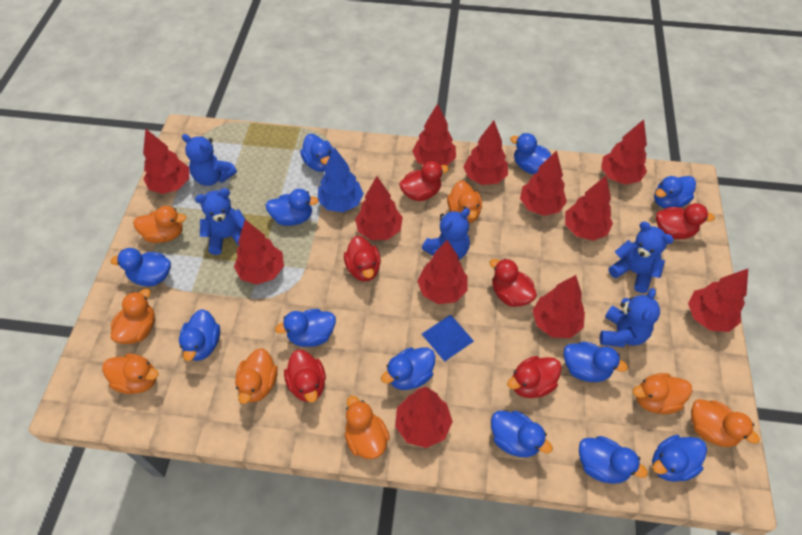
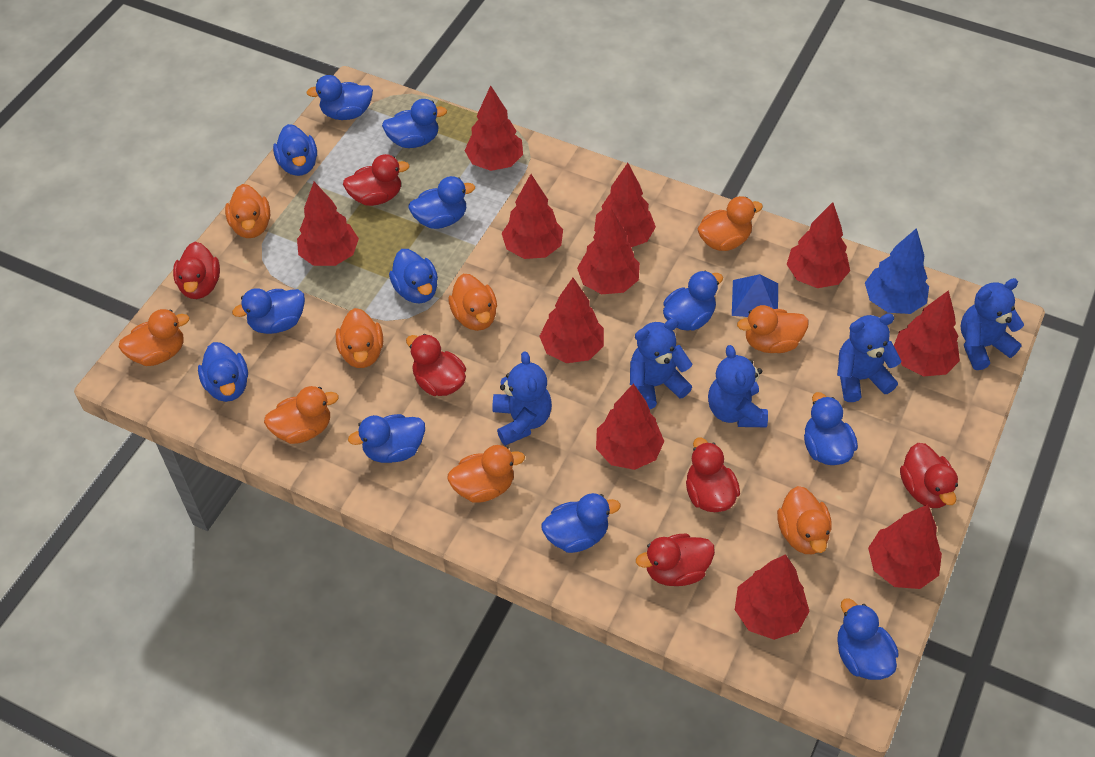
orange duck: 8 -> 9
red tree: 12 -> 11

